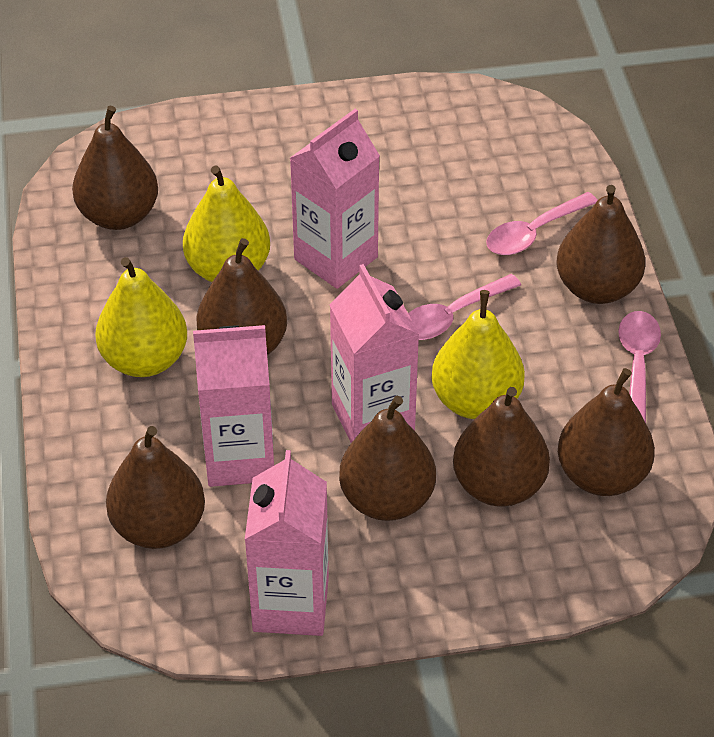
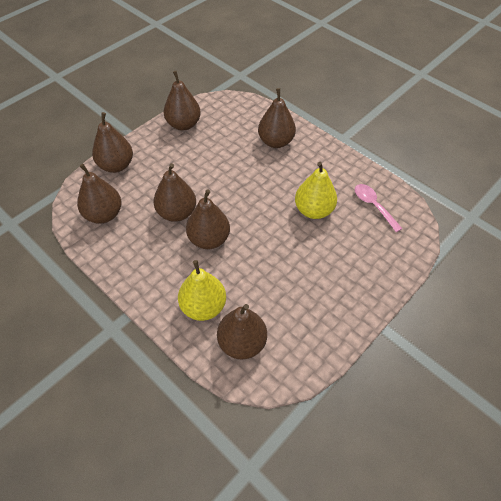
pink carton: 4 -> 0
pink spoon: 3 -> 1
yellow pear: 3 -> 2

